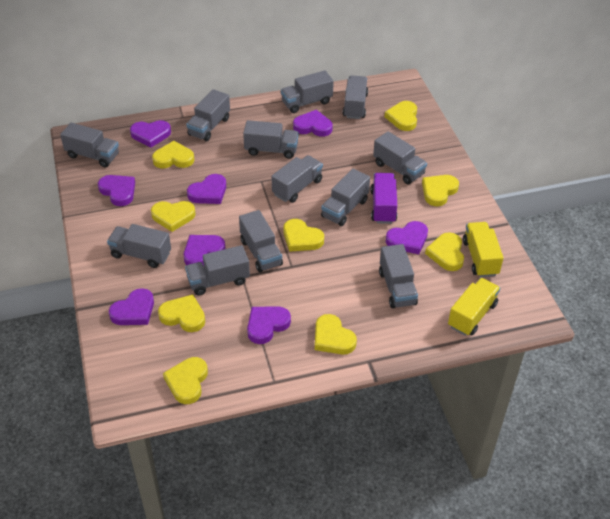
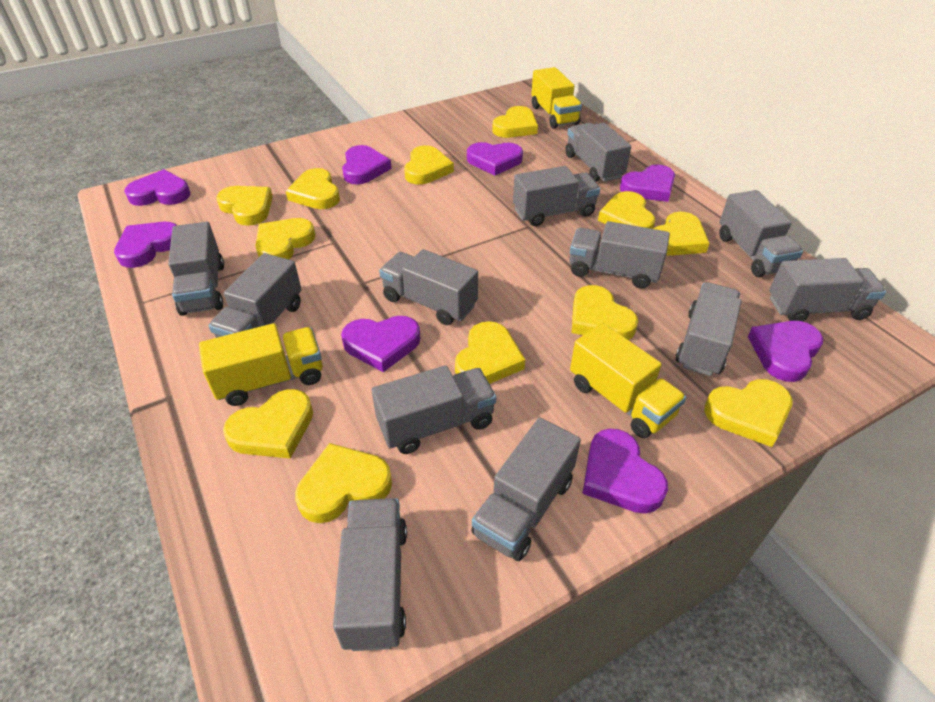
purple truck: 1 -> 0
yellow heart: 9 -> 12
yellow truck: 2 -> 3

